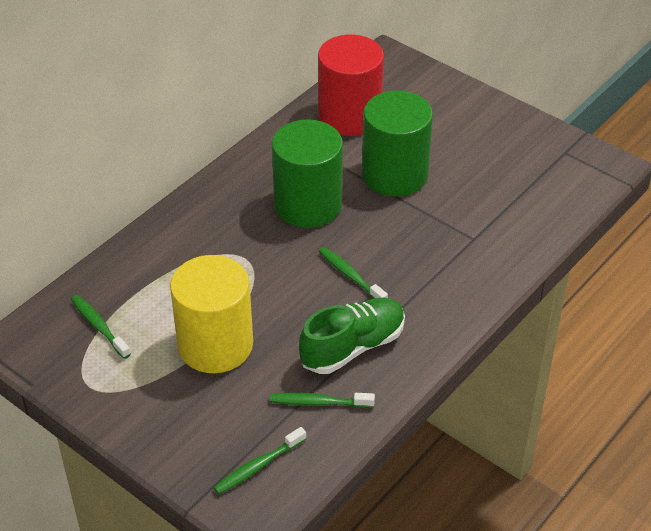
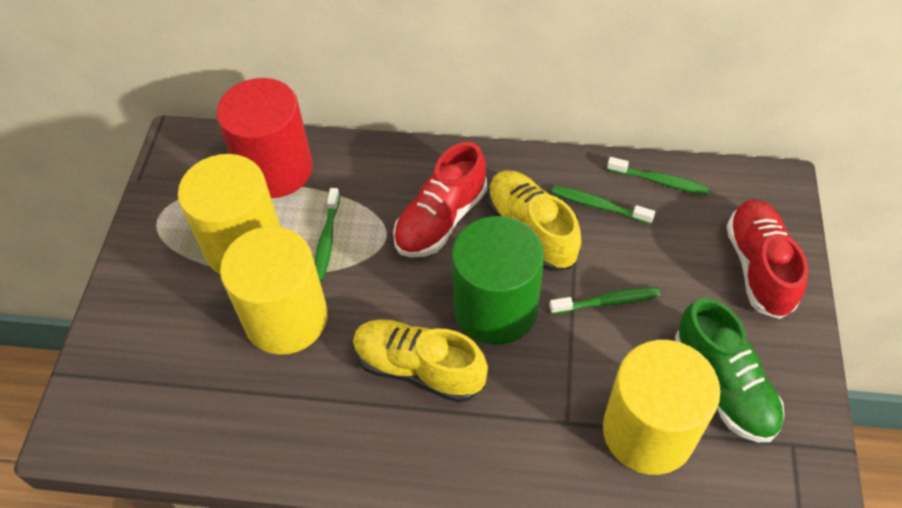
green cylinder: 2 -> 1
red shoe: 0 -> 2
yellow cylinder: 1 -> 3
yellow shoe: 0 -> 2

